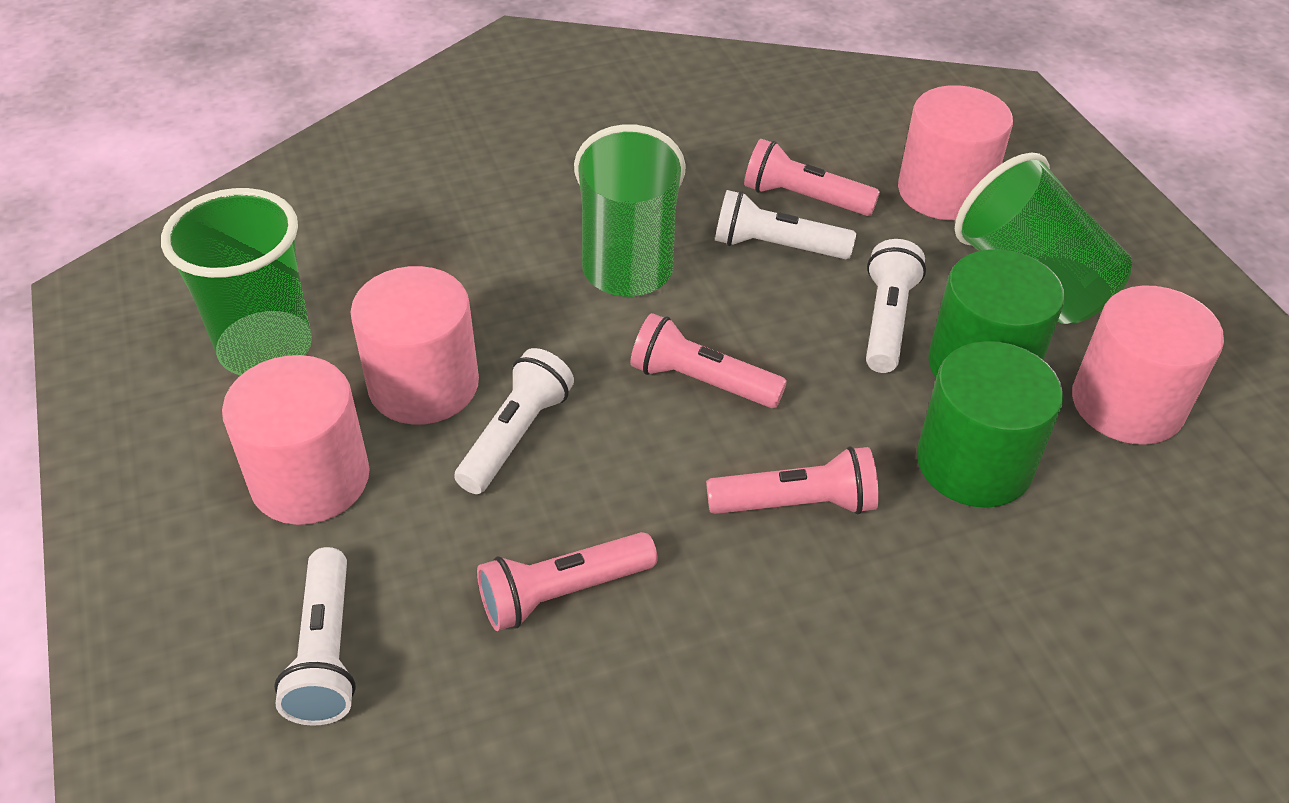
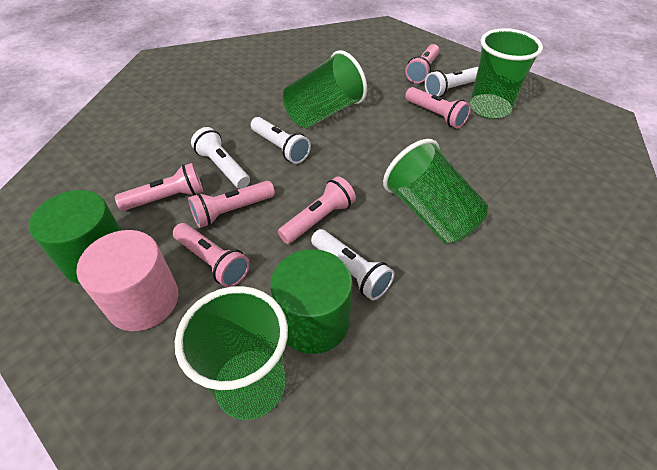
green cup: 3 -> 4
pink cylinder: 4 -> 1
pink flashlight: 4 -> 6

